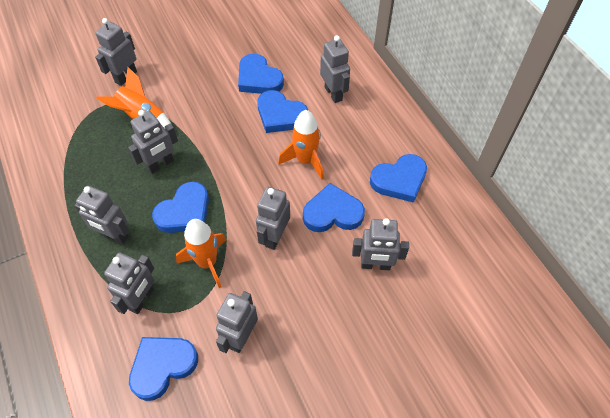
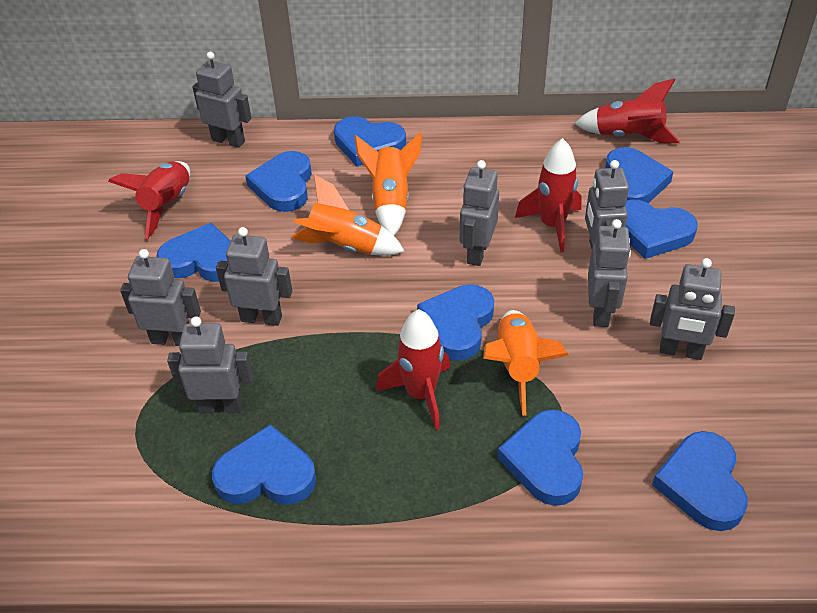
blue heart: 6 -> 9
red rocket: 0 -> 4

